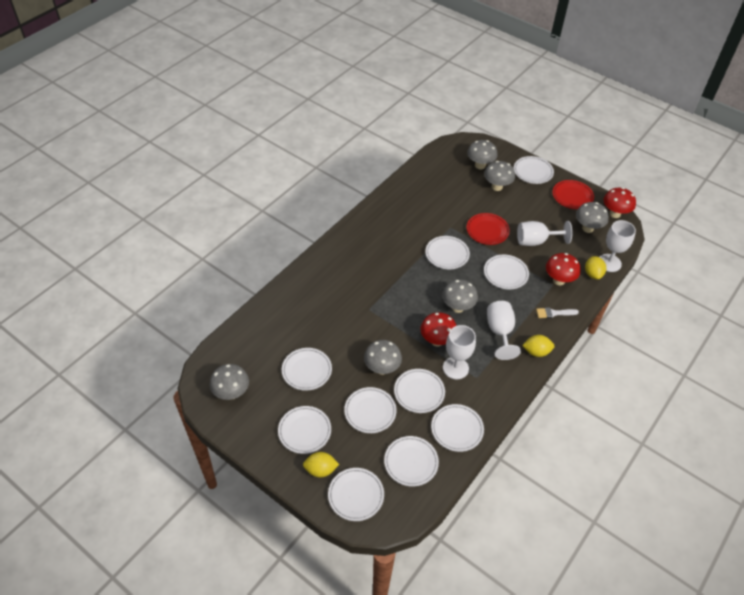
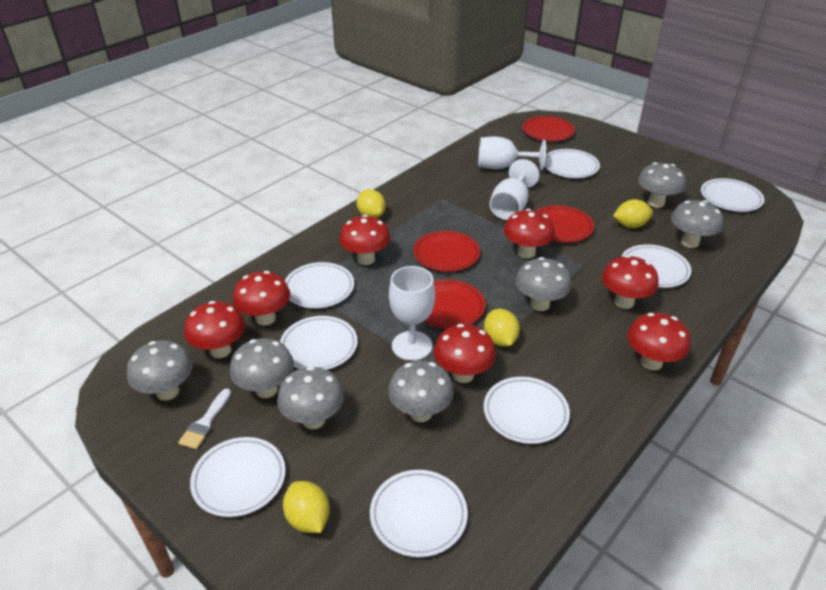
grey mushroom: 6 -> 7
red mushroom: 3 -> 7
red plate: 2 -> 4
white goblet: 4 -> 3
white plate: 10 -> 8
yellow lemon: 3 -> 4

